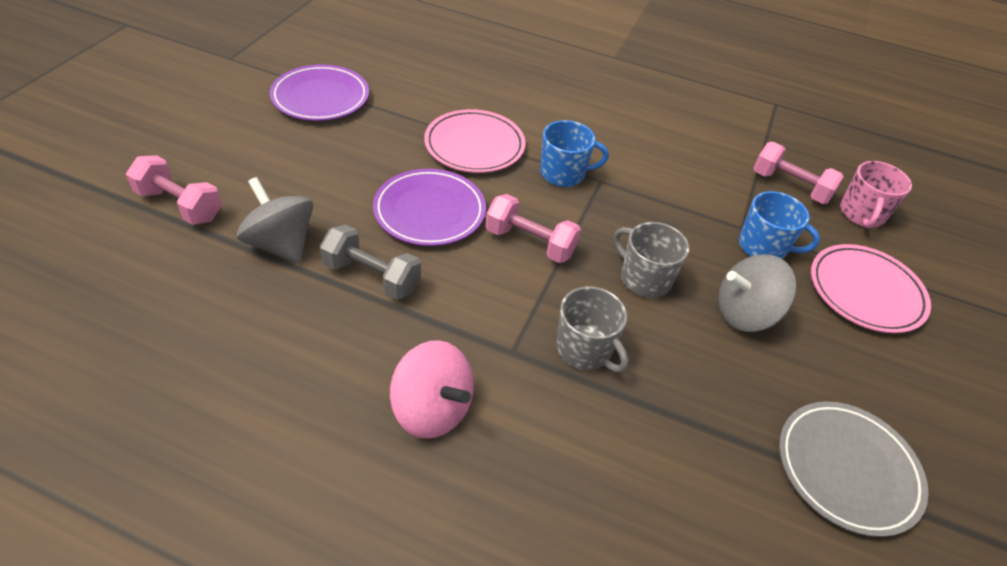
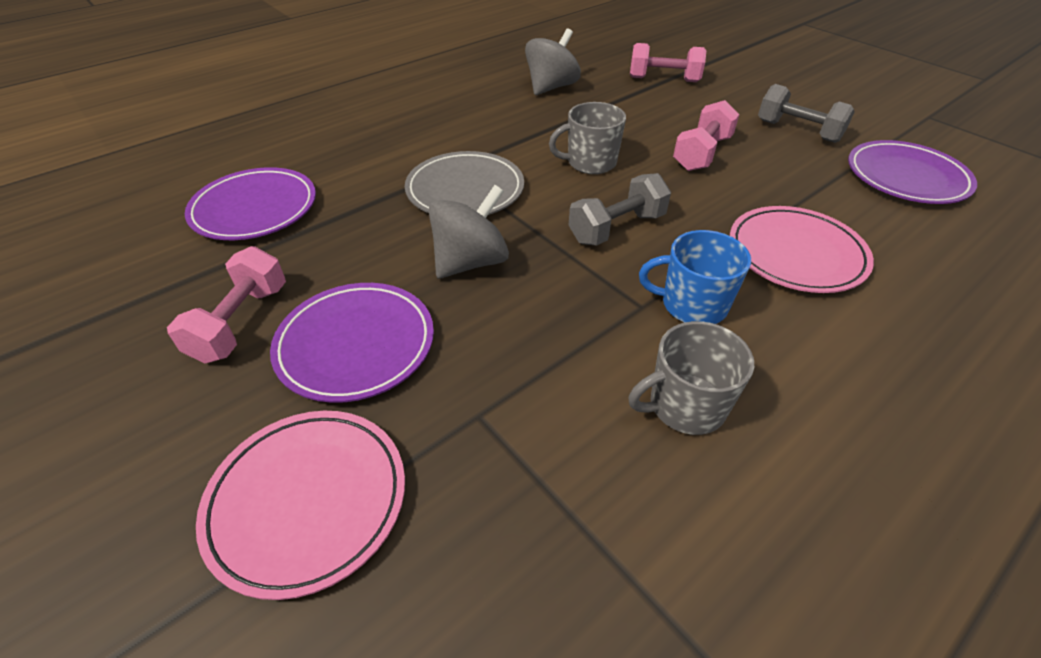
blue mug: 2 -> 1
grey dumbbell: 1 -> 2
pink mug: 1 -> 0
pink spinning top: 1 -> 0
purple plate: 2 -> 3

